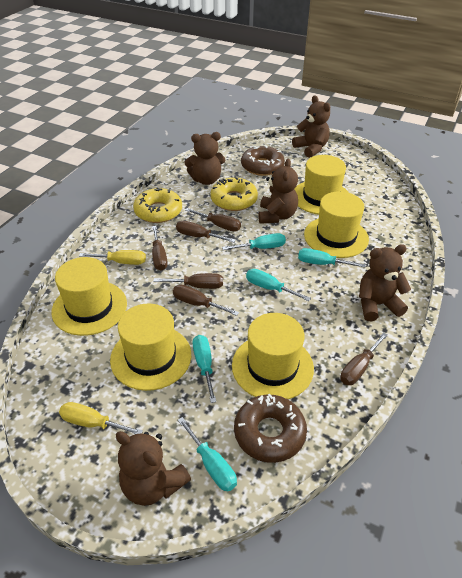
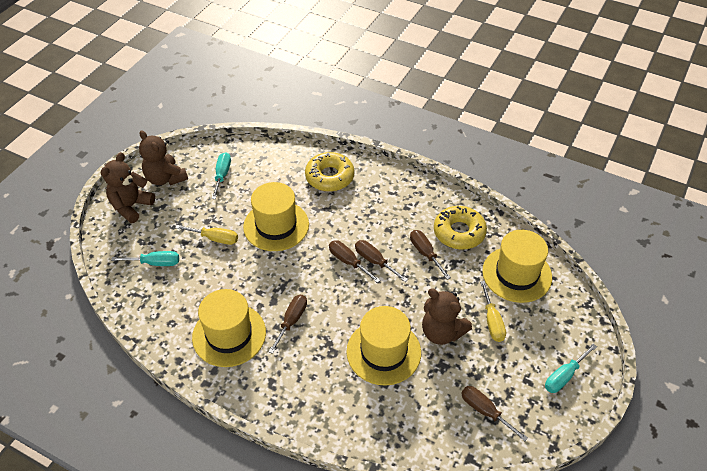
brown donut: 2 -> 0
brown screwdriver: 6 -> 5
brown teddy bear: 5 -> 3
turquoise screwdriver: 5 -> 3
yellow hat: 5 -> 4

